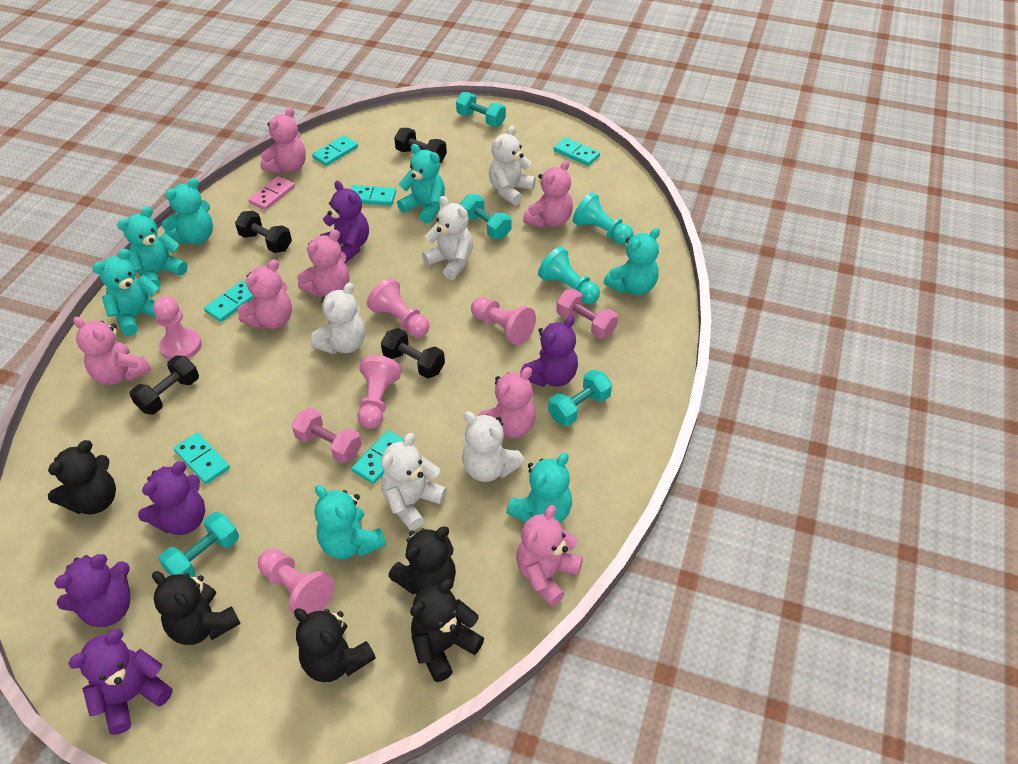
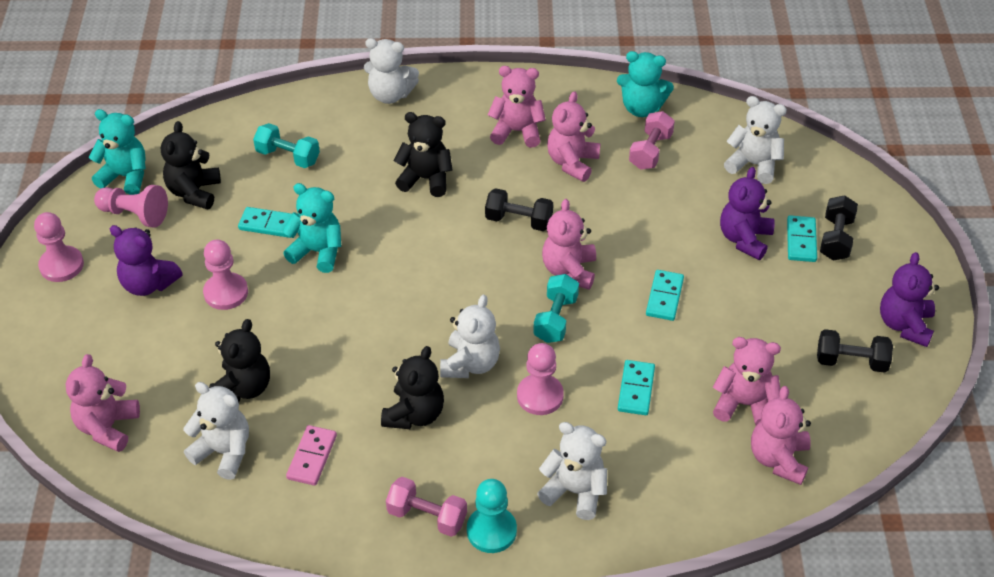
black dumbbell: 4 -> 3
black teddy bear: 5 -> 4
pink pawn: 5 -> 4
pink teddy bear: 7 -> 6
purple teddy bear: 5 -> 3
turquoise domino: 6 -> 4
turquoise dumbbell: 4 -> 2
turquoise pawn: 2 -> 1
turquoise teddy bear: 7 -> 3

